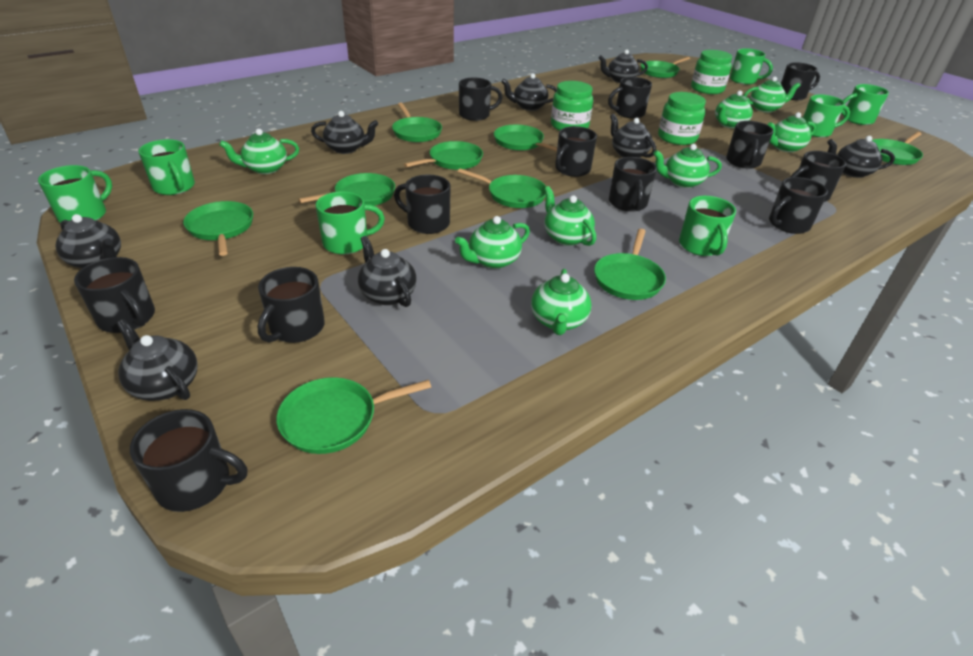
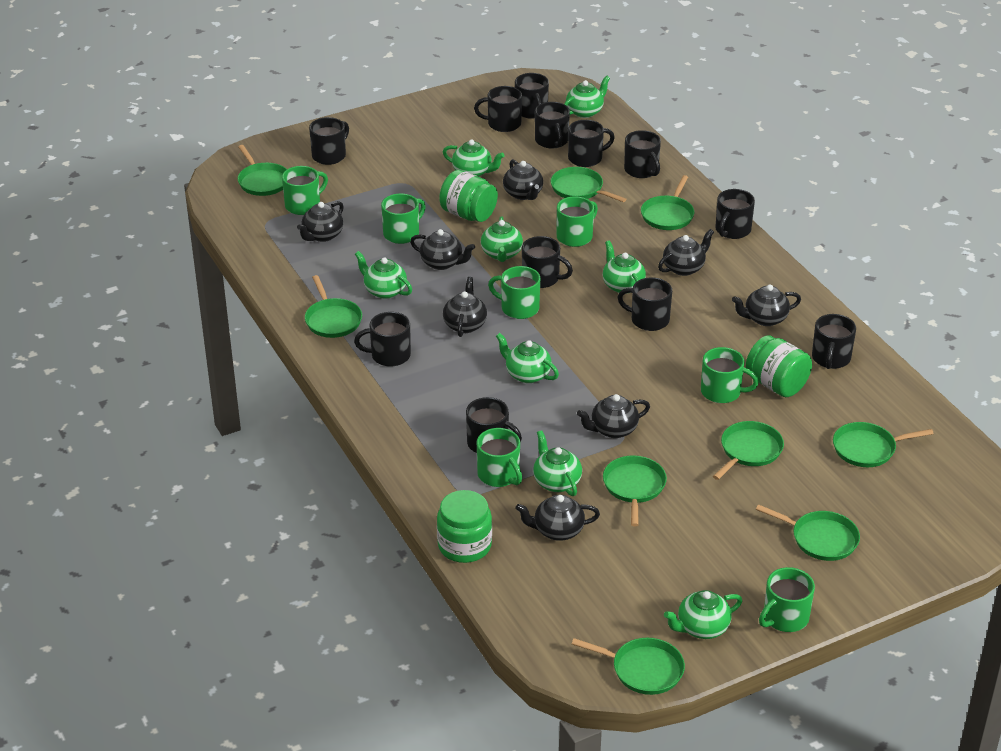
green pan: 10 -> 9

